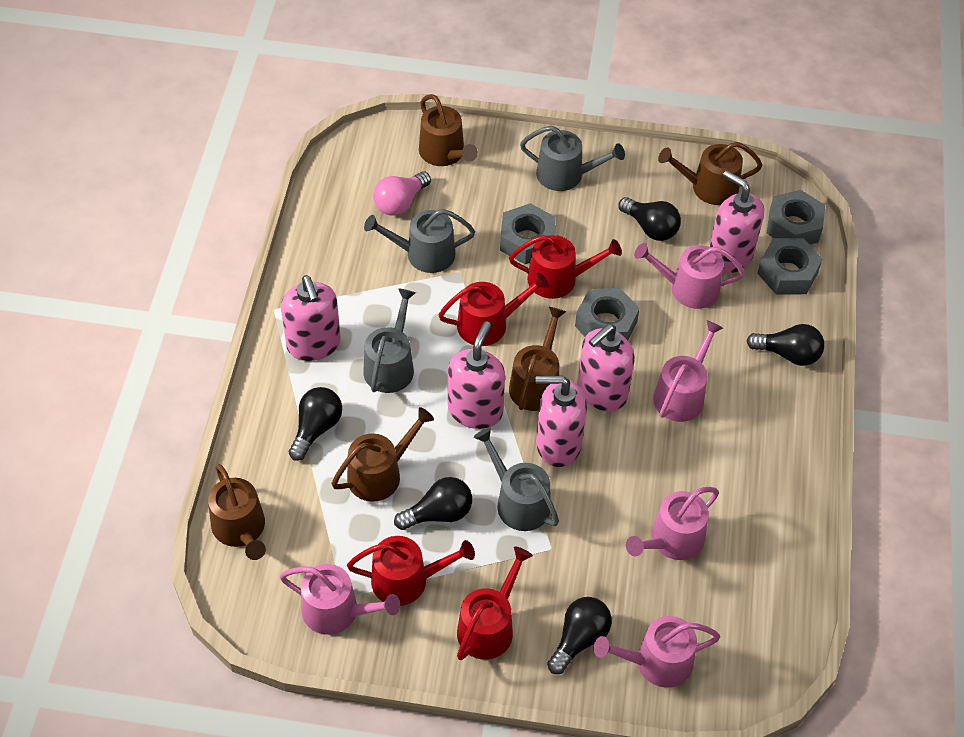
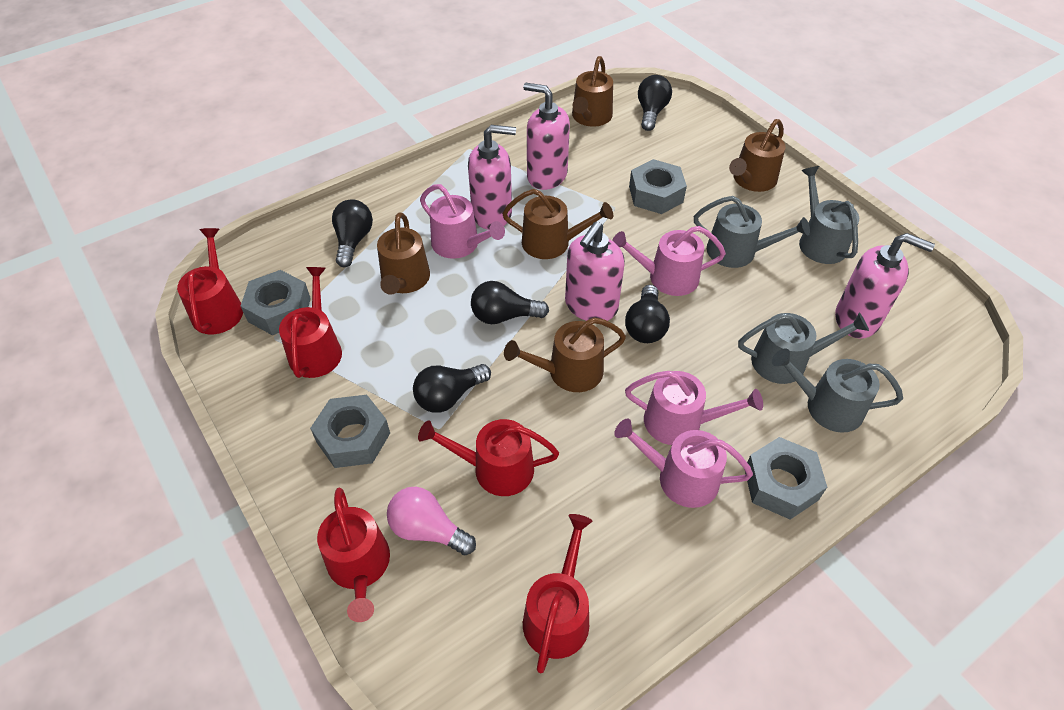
pink soap dispenser: 5 -> 4
pink watering can: 5 -> 4
red watering can: 4 -> 5

